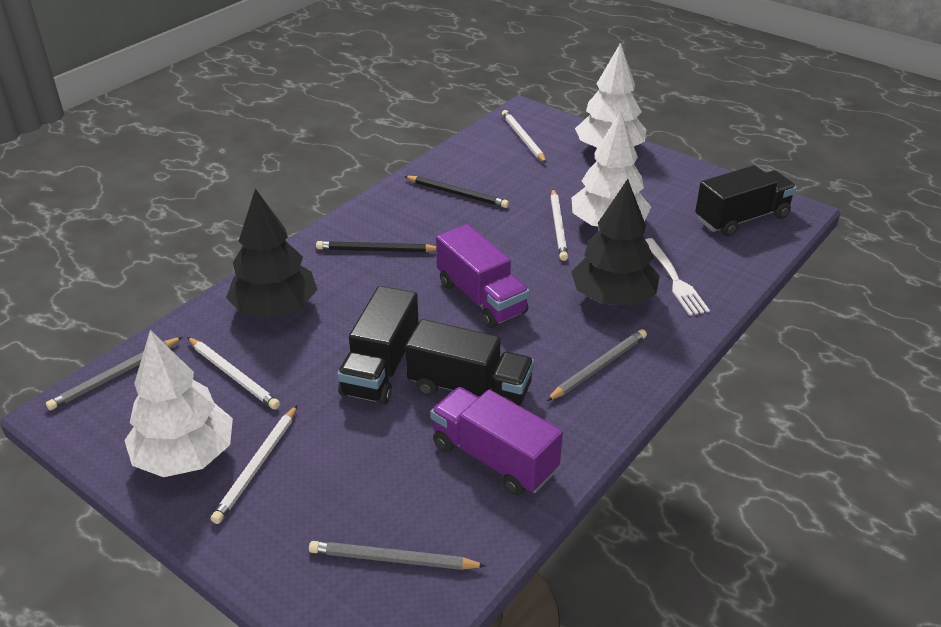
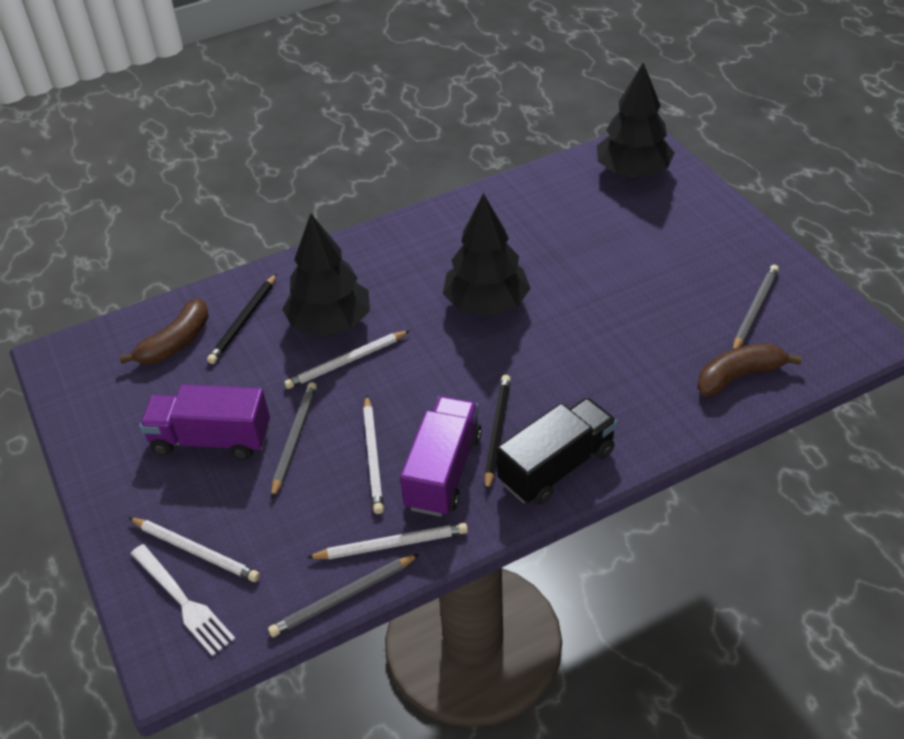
black tree: 2 -> 3
black truck: 3 -> 1
brown banana: 0 -> 2
white tree: 3 -> 0

